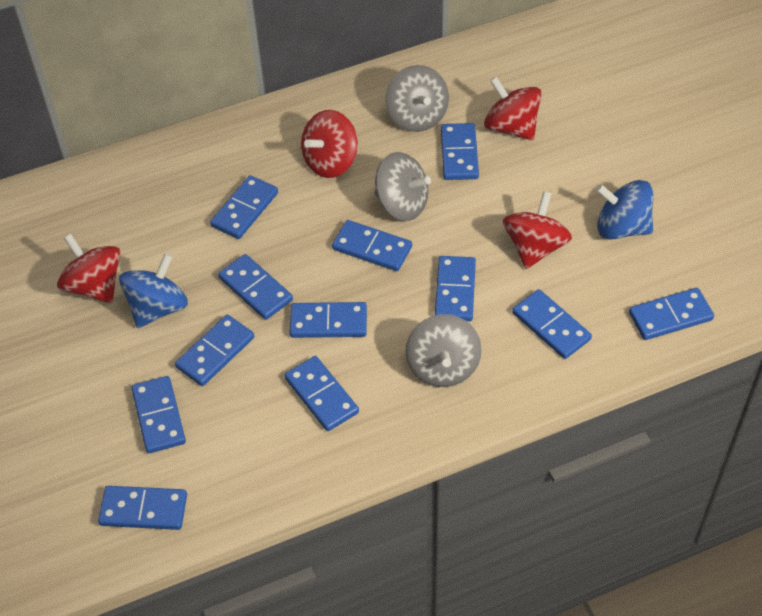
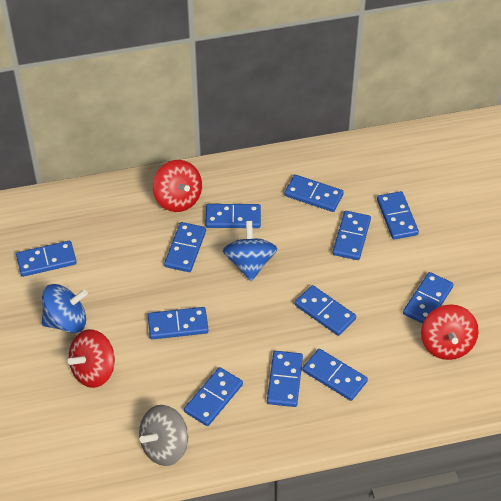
grey spinning top: 3 -> 1
red spinning top: 4 -> 3

